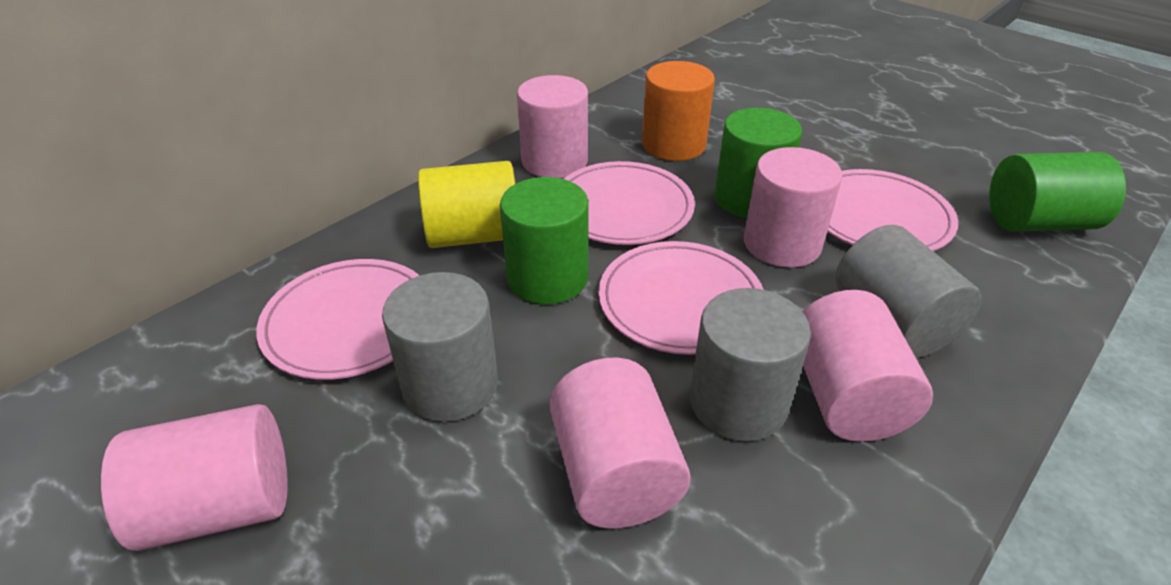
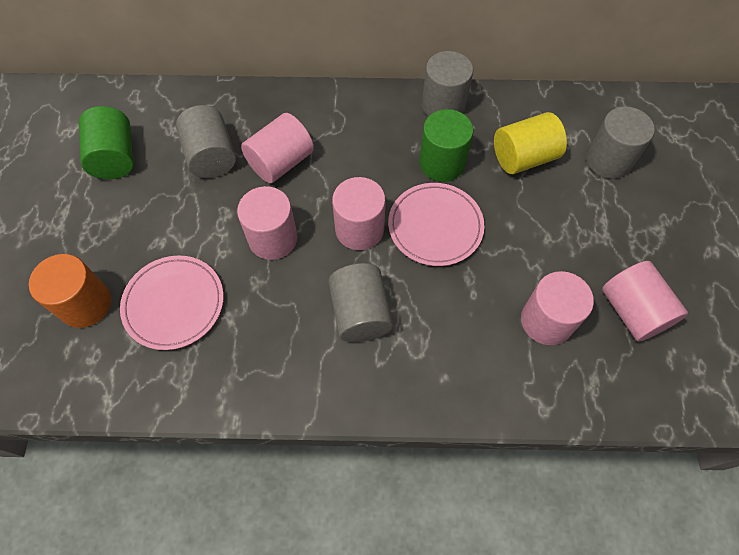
green cylinder: 3 -> 2
grey cylinder: 3 -> 4
pink plate: 4 -> 2

